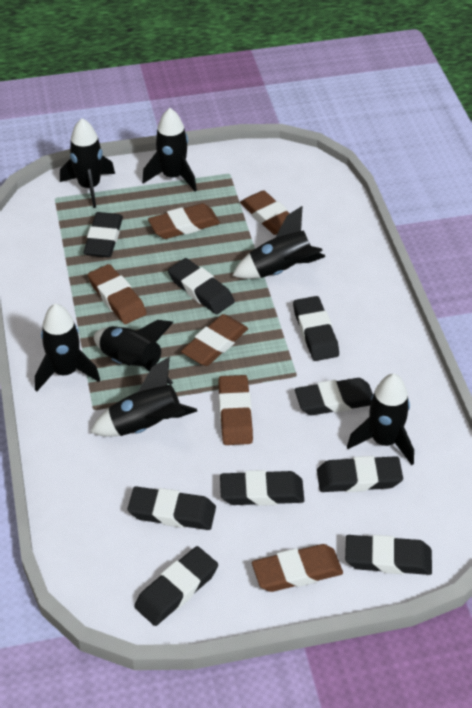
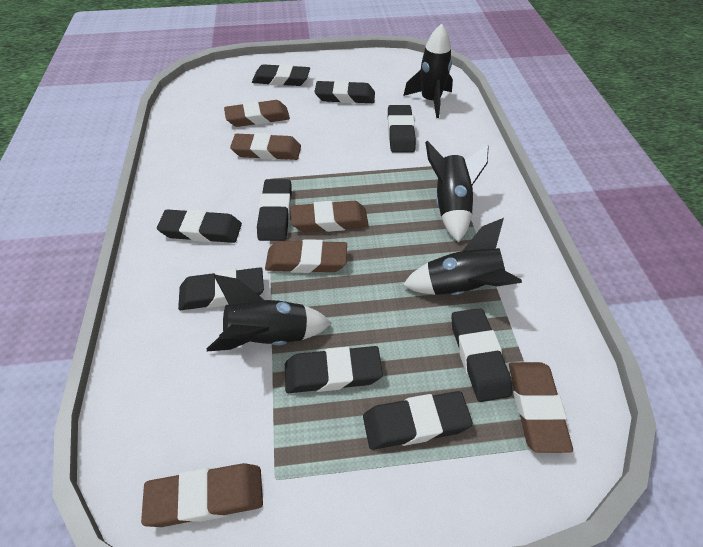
black rocket: 7 -> 4

